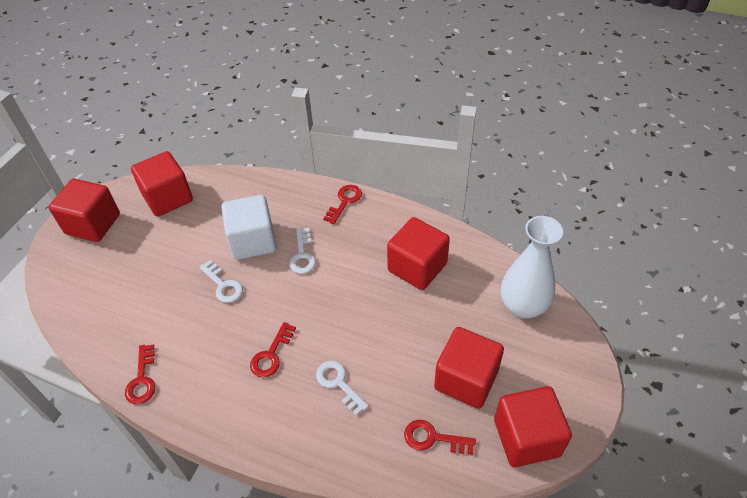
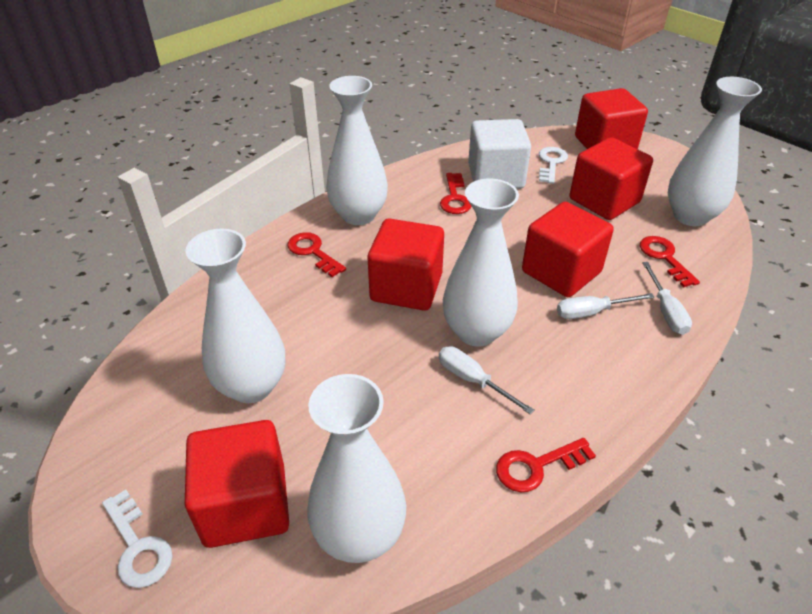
white key: 3 -> 2
white screwdriver: 0 -> 3
white vase: 1 -> 5

